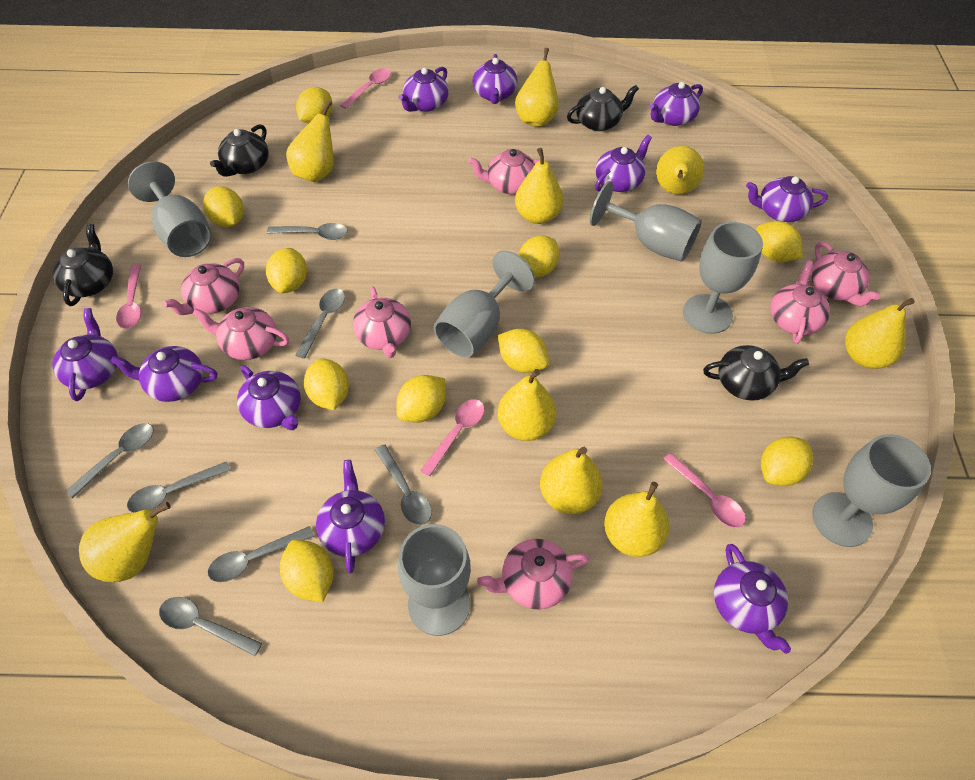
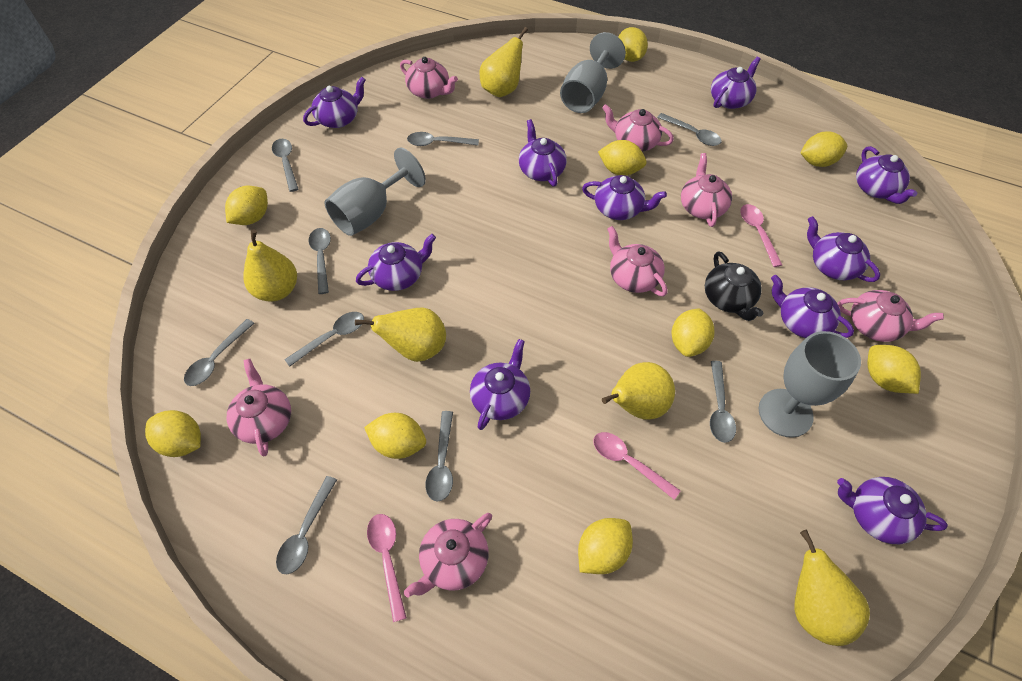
black teapot: 4 -> 1
grey goblet: 6 -> 3
grey spoon: 7 -> 9
pink spoon: 4 -> 3
yellow lemon: 10 -> 9
yellow pear: 9 -> 5

